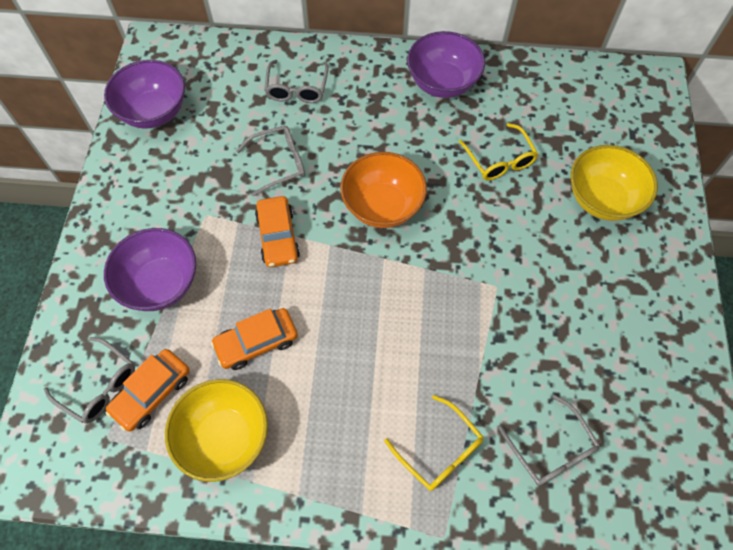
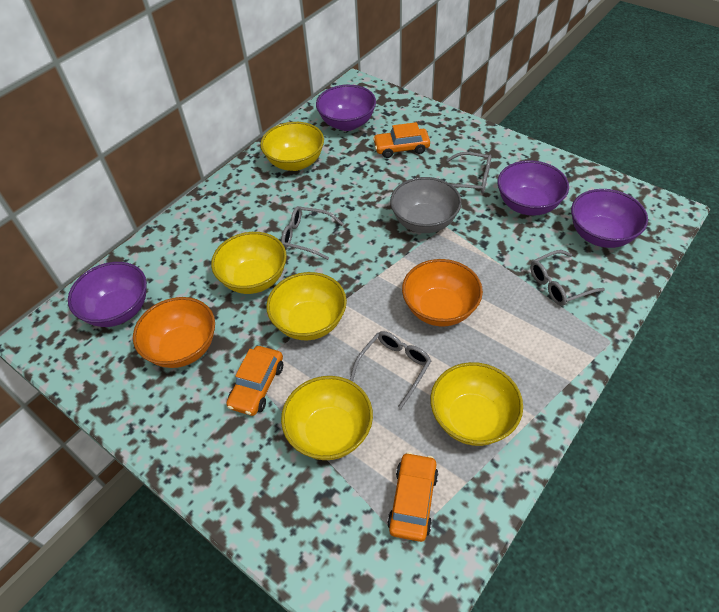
grey bowl: 0 -> 1
orange bowl: 1 -> 2
purple bowl: 3 -> 4
yellow bowl: 2 -> 5
yellow glasses: 2 -> 0

